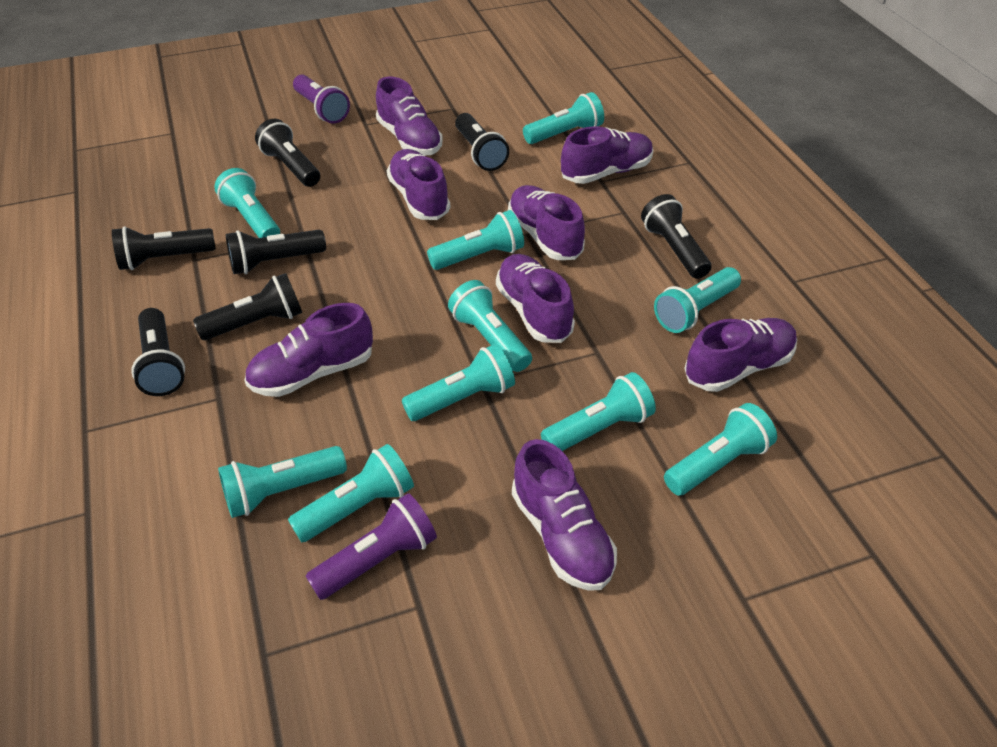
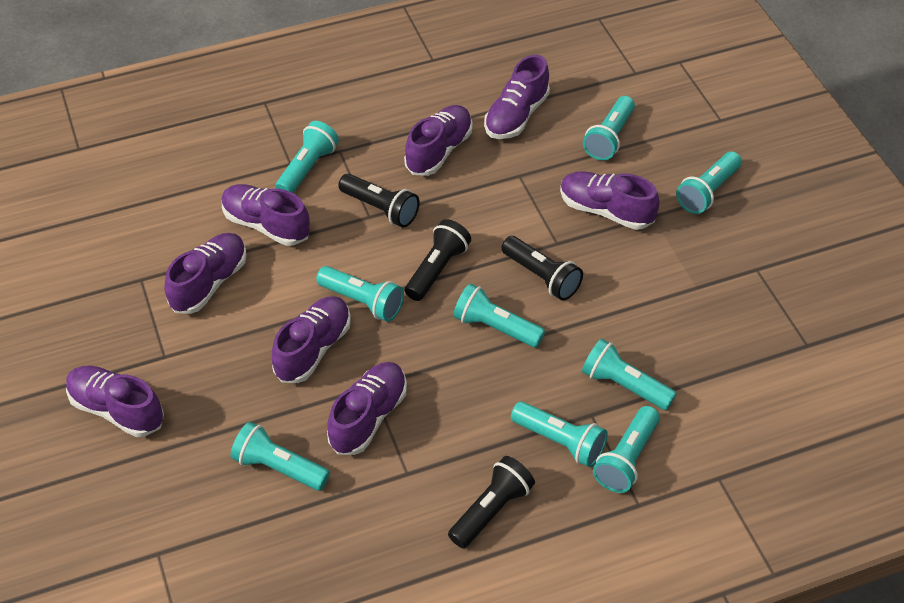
black flashlight: 7 -> 4
purple flashlight: 2 -> 0
turquoise flashlight: 10 -> 9

